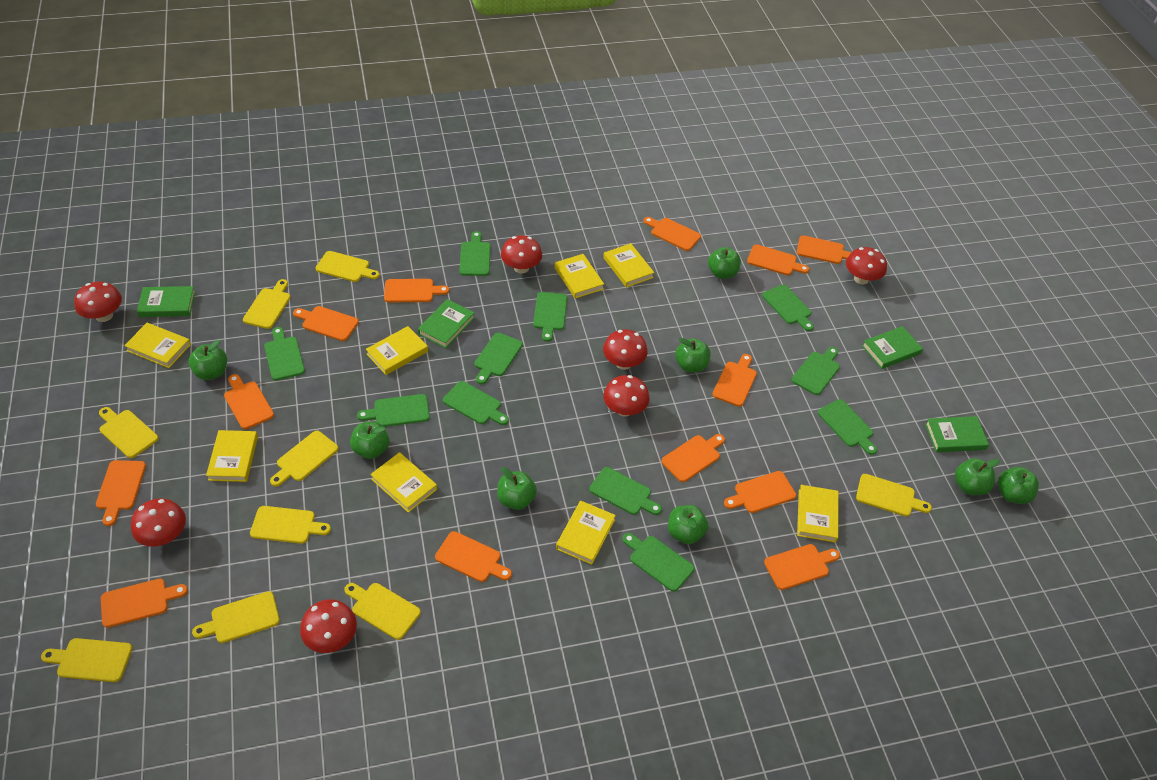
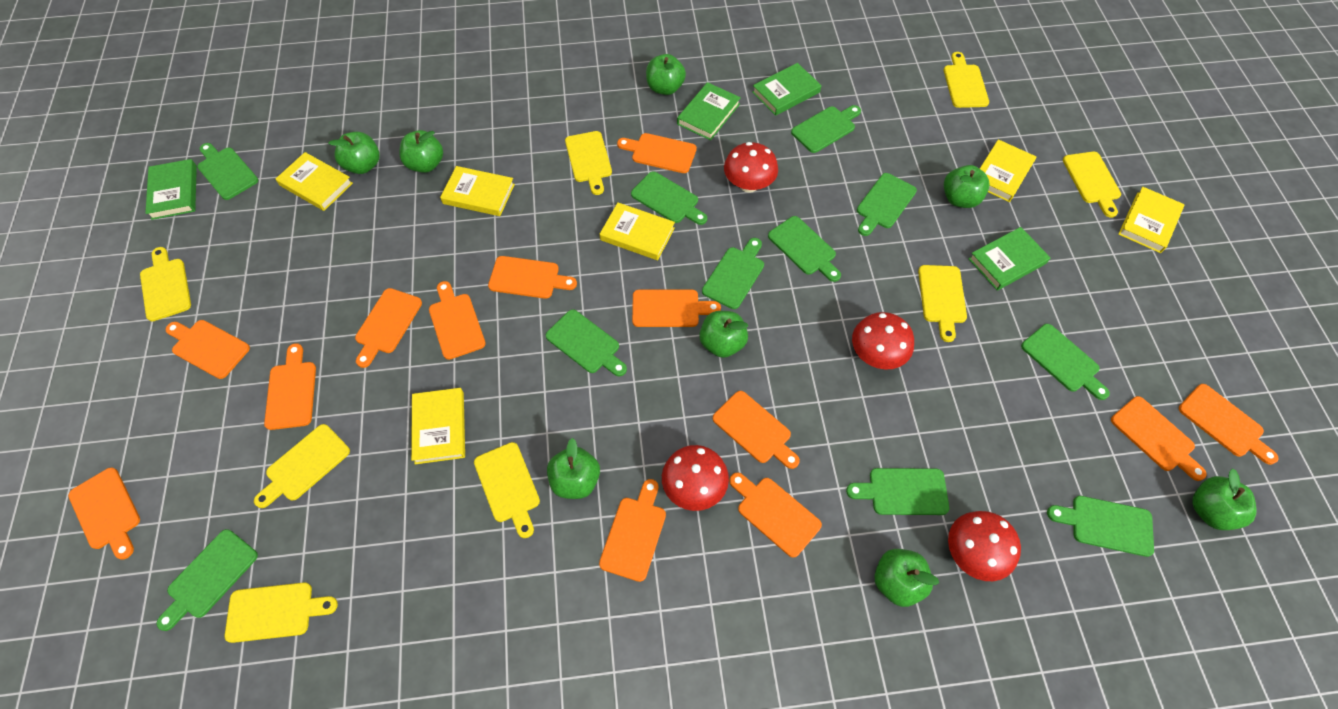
red mushroom: 7 -> 4
yellow book: 8 -> 6
yellow cutting board: 9 -> 8

